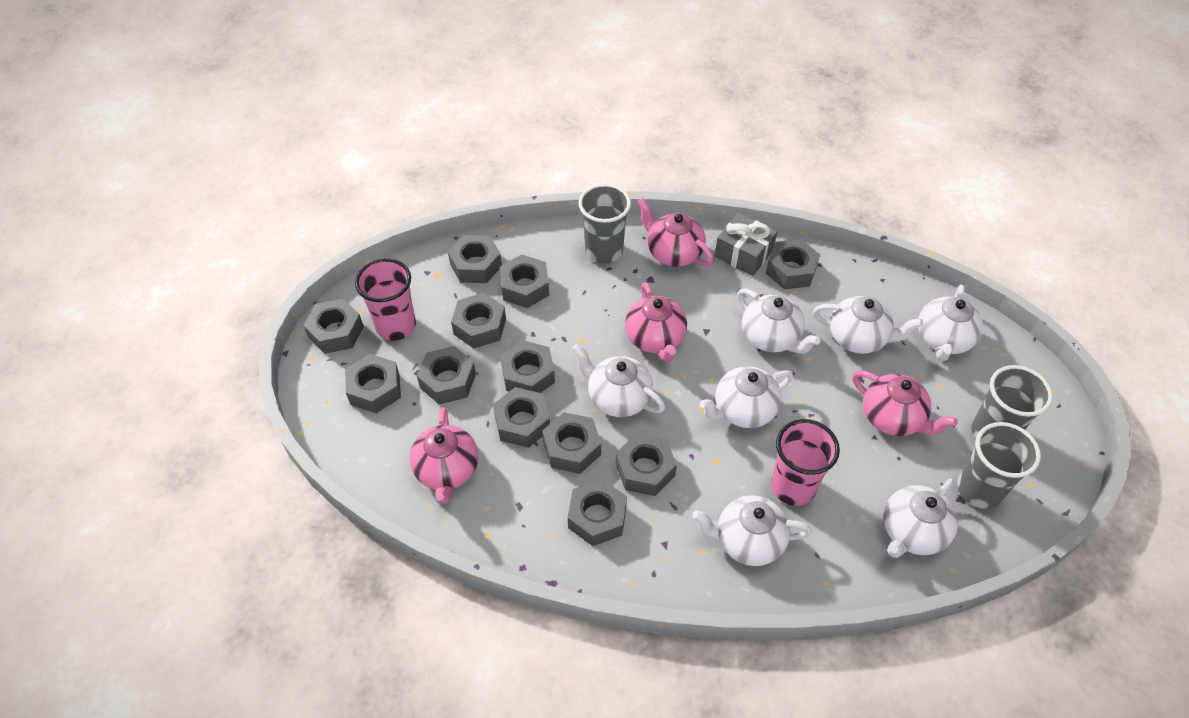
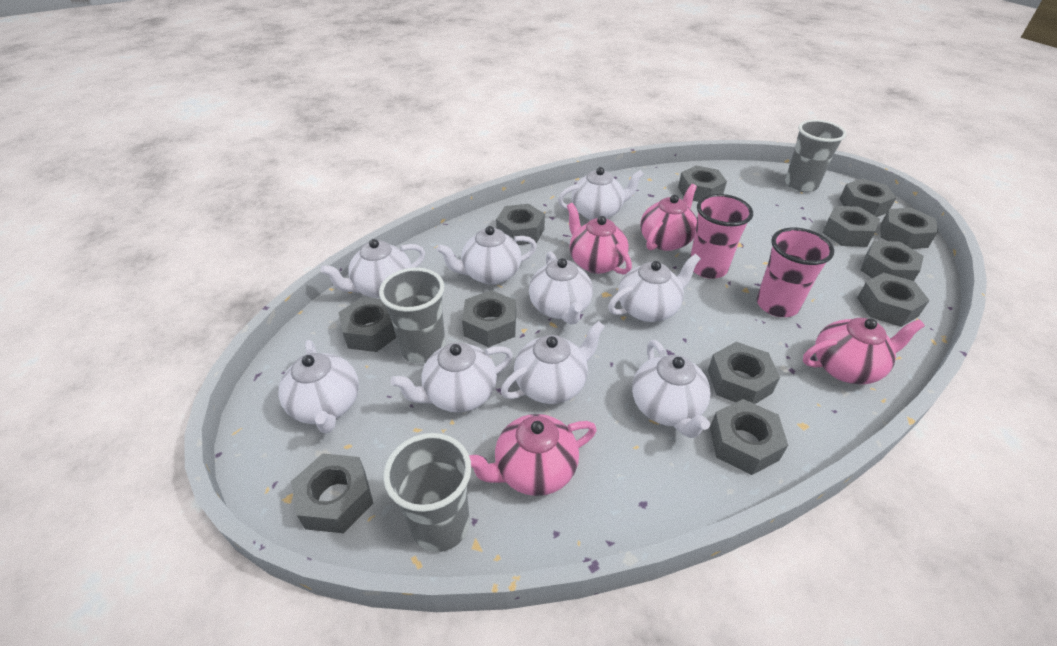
grey gift: 1 -> 0
white teapot: 7 -> 9

